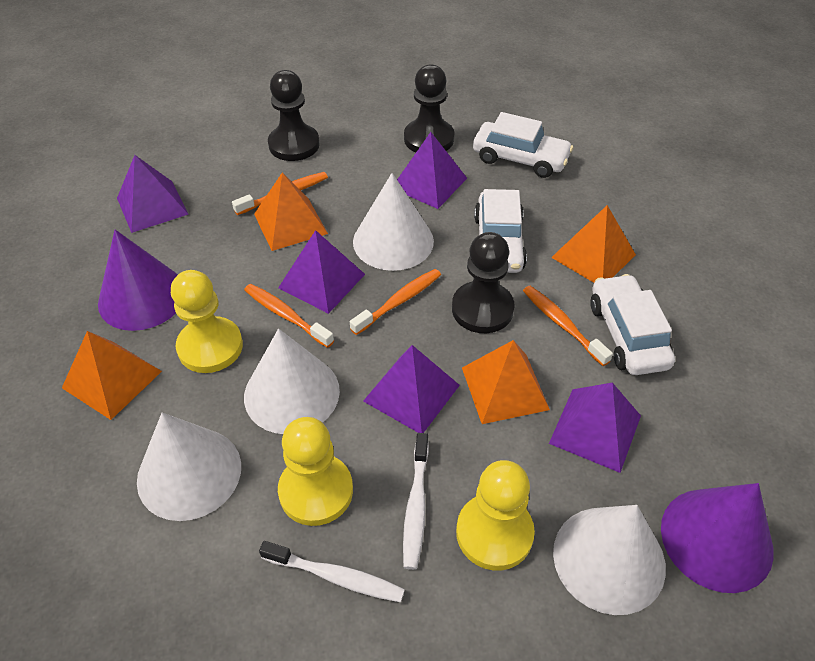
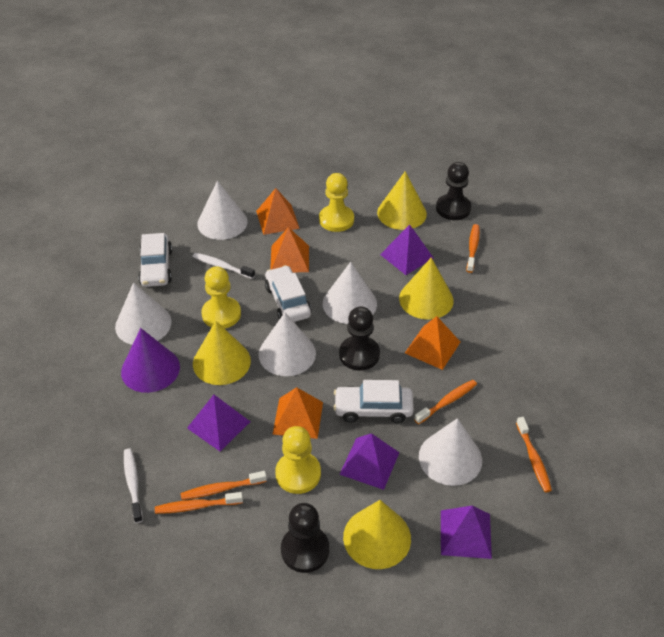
orange toothbrush: 4 -> 5
purple cone: 2 -> 1
purple pyramid: 5 -> 4
white cone: 4 -> 5
yellow cone: 0 -> 4

